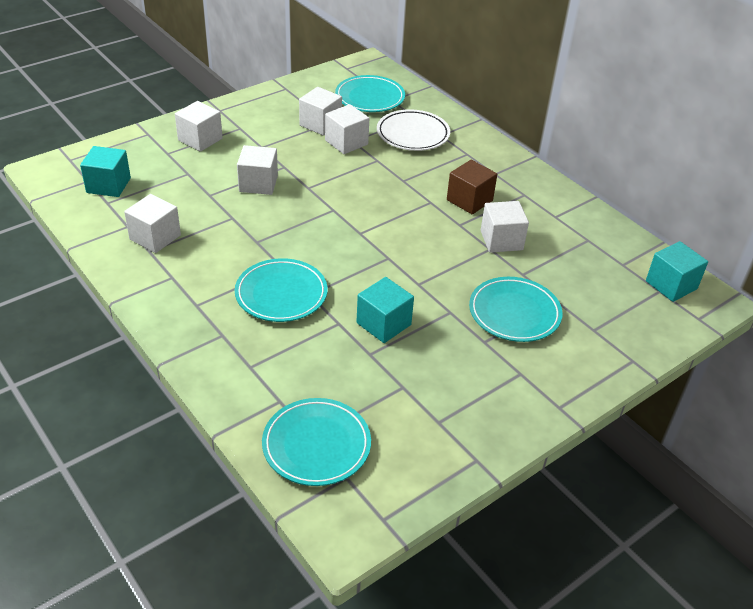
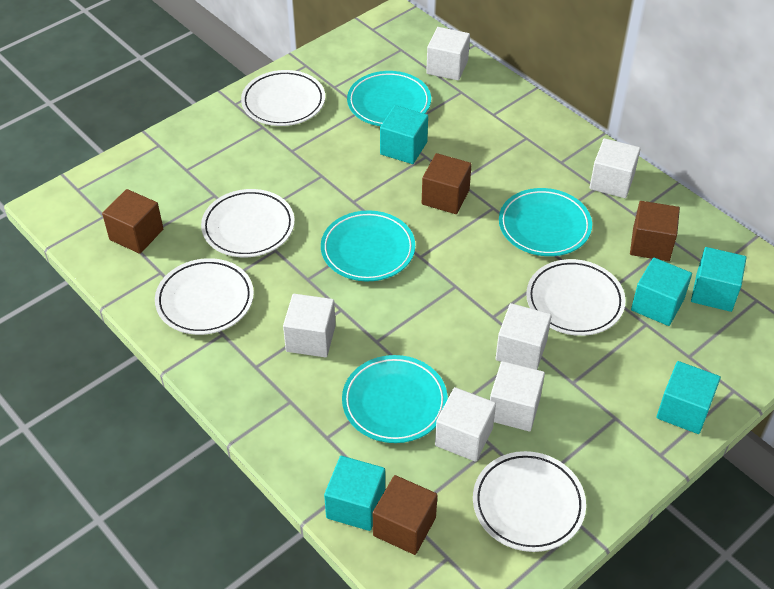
brown cube: 1 -> 4
turquoise cube: 3 -> 5
white plate: 1 -> 5

